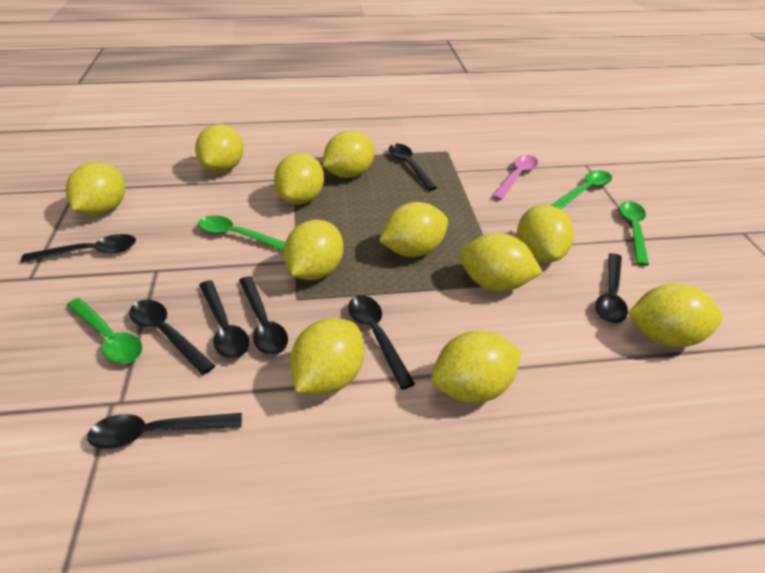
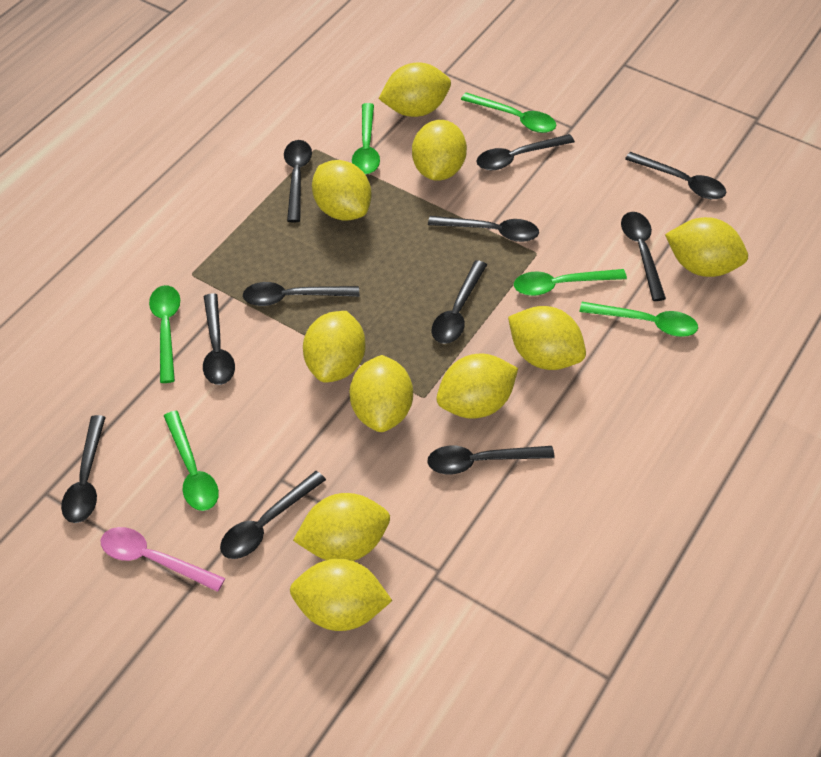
black spoon: 8 -> 11
green spoon: 4 -> 6
yellow lemon: 11 -> 10

